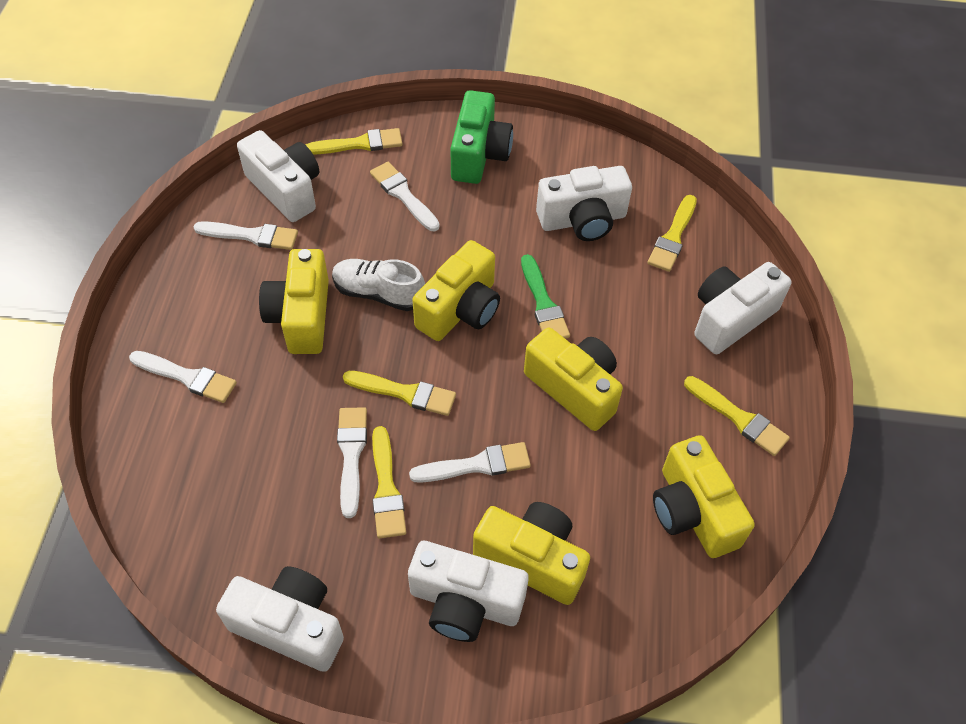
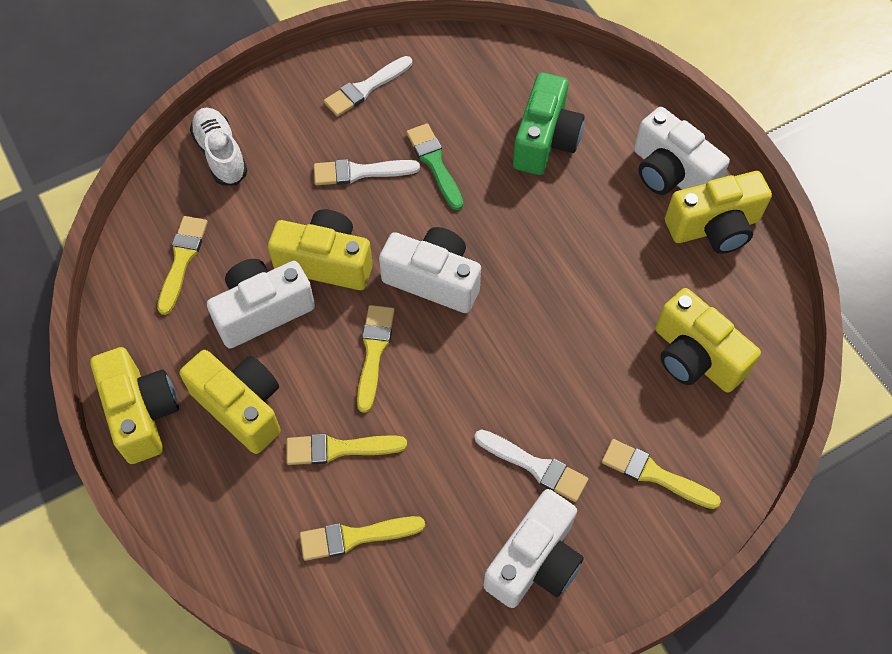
white brush: 5 -> 3
white camera: 5 -> 4

